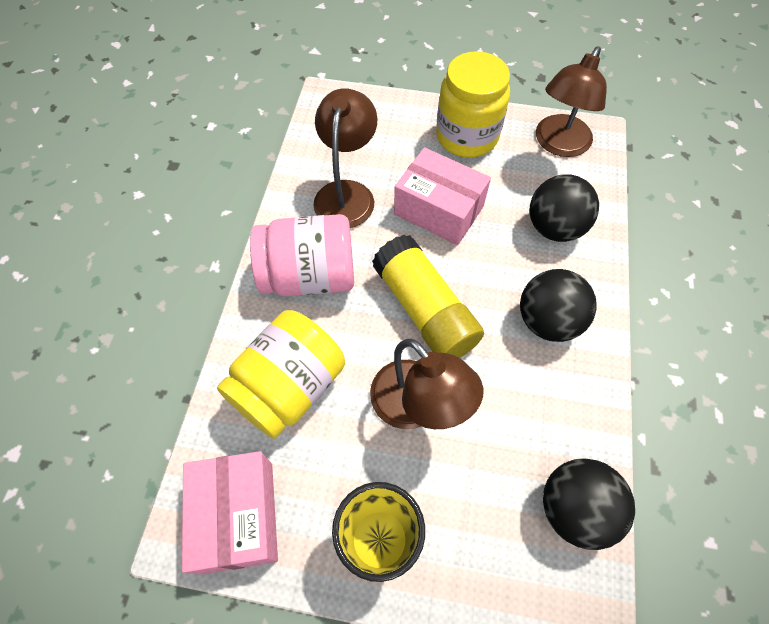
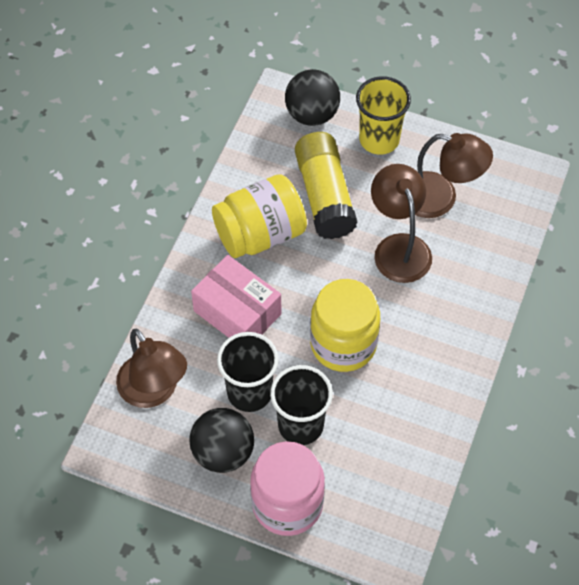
black ball: 3 -> 2
black cup: 0 -> 2
pink box: 2 -> 1

